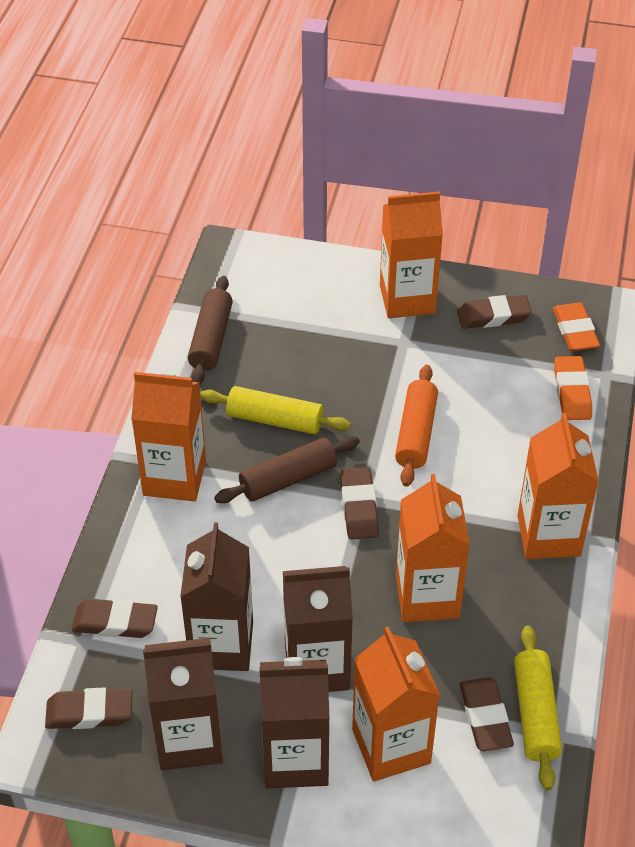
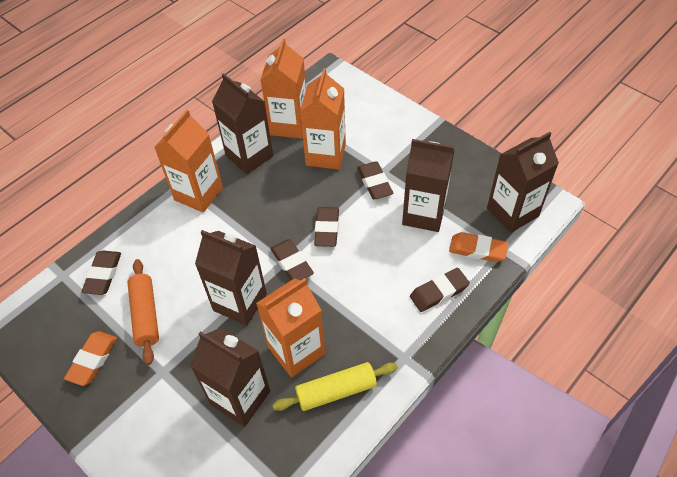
brown carton: 4 -> 5
brown rolling pin: 2 -> 0
orange carton: 5 -> 4
yellow rolling pin: 2 -> 1

